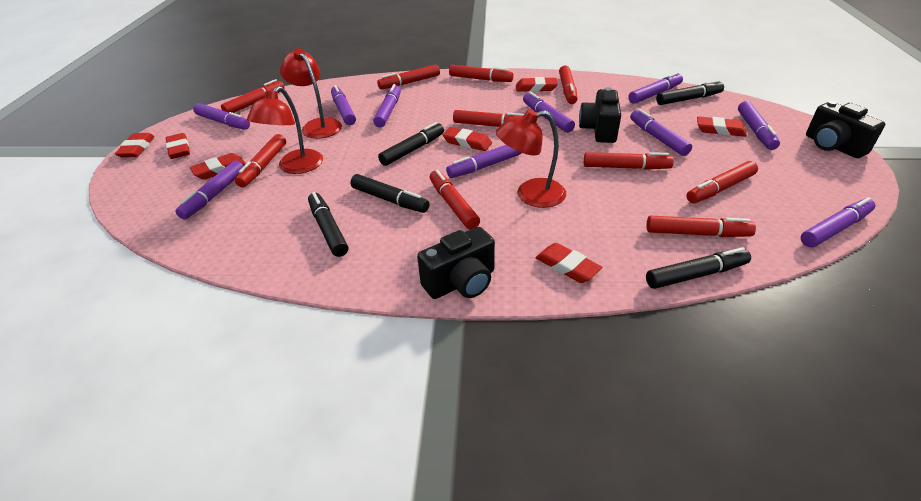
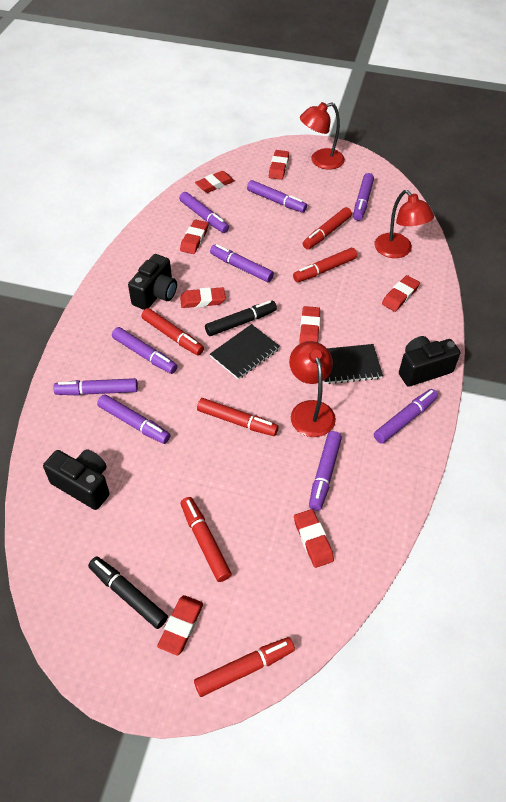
black marker: 5 -> 2
black notebook: 0 -> 2
purple marker: 10 -> 9
red eraser: 7 -> 8
red marker: 10 -> 6

